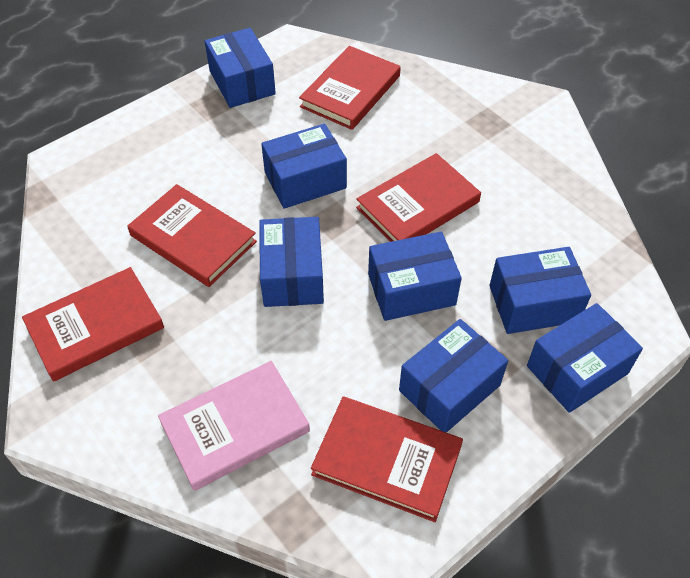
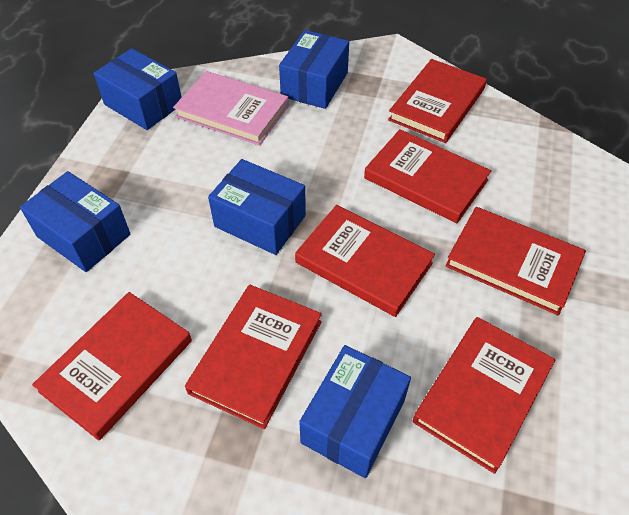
blue box: 7 -> 5
red book: 5 -> 7

